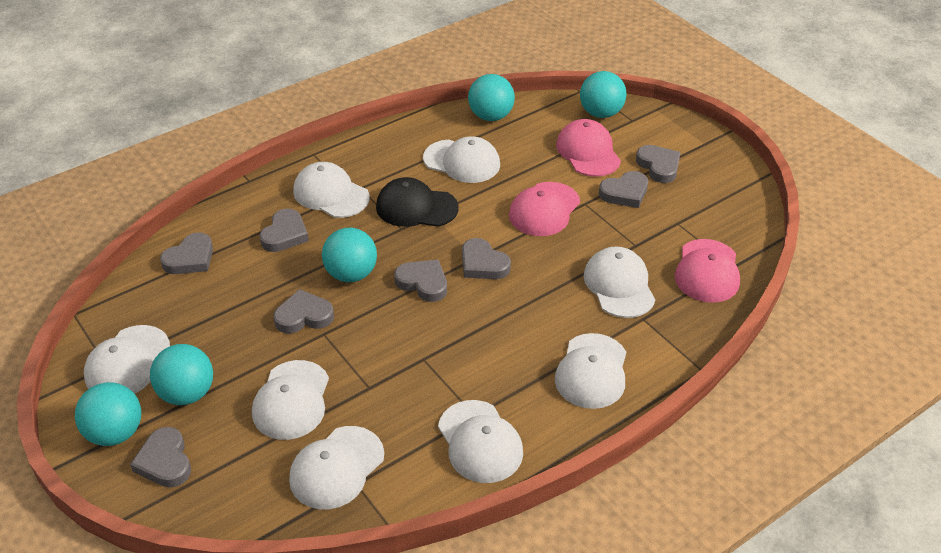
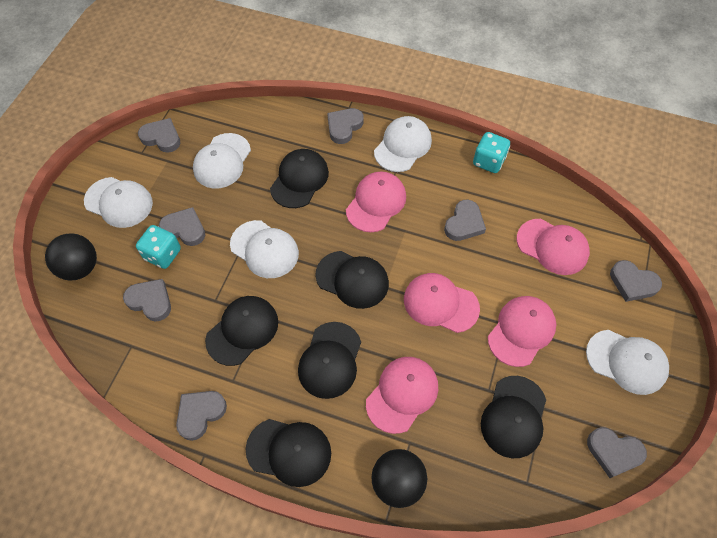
black ball: 0 -> 2
black cap: 1 -> 6
pink cap: 3 -> 5
turquoise ball: 5 -> 0
turquoise dice: 0 -> 2
white cap: 8 -> 5

